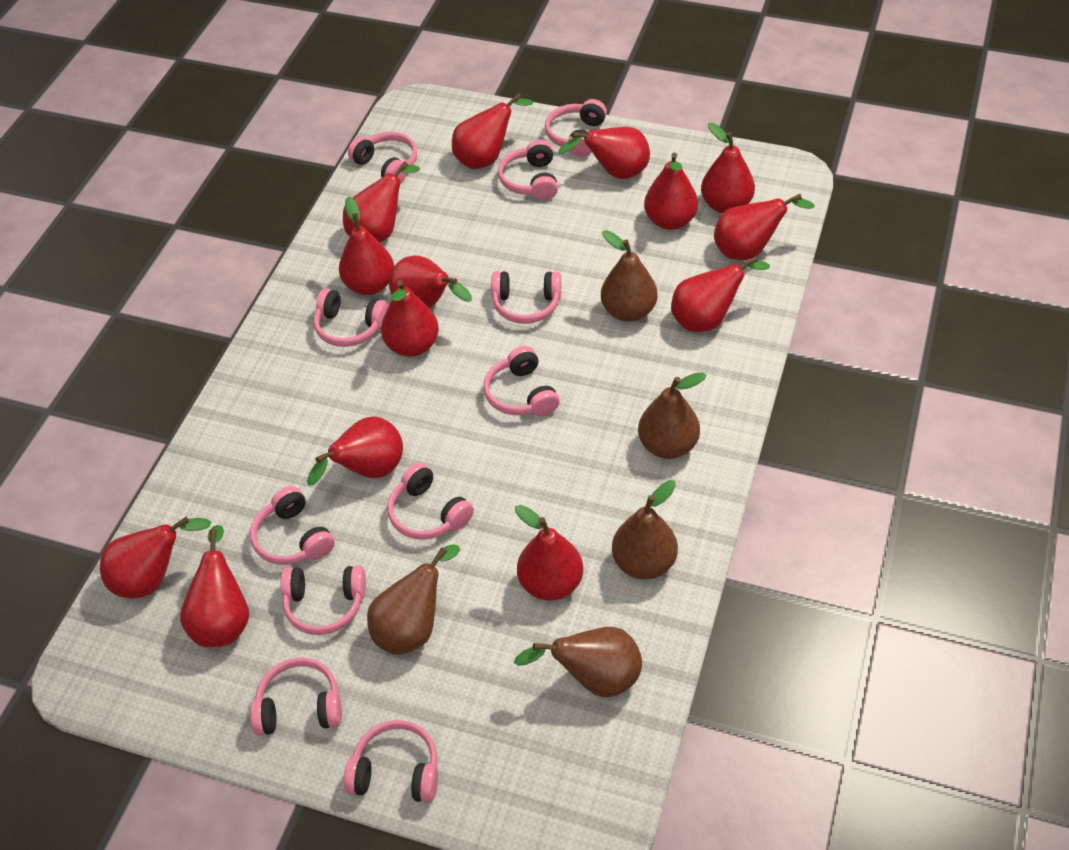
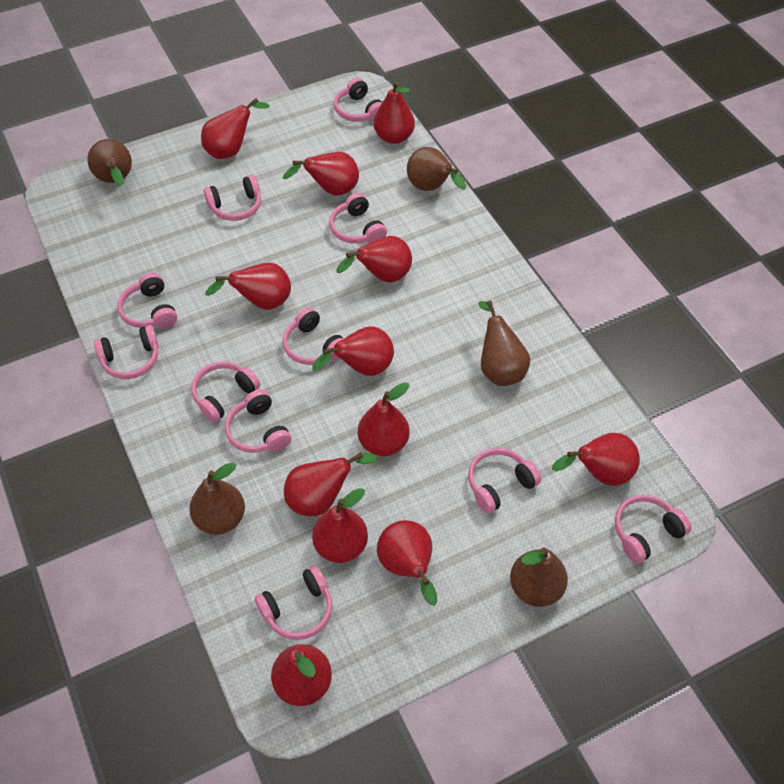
red pear: 14 -> 12

